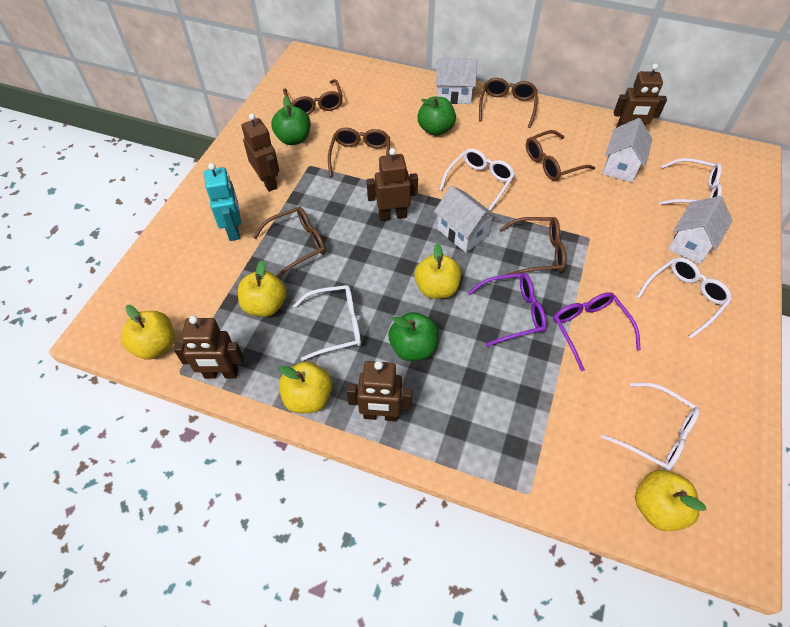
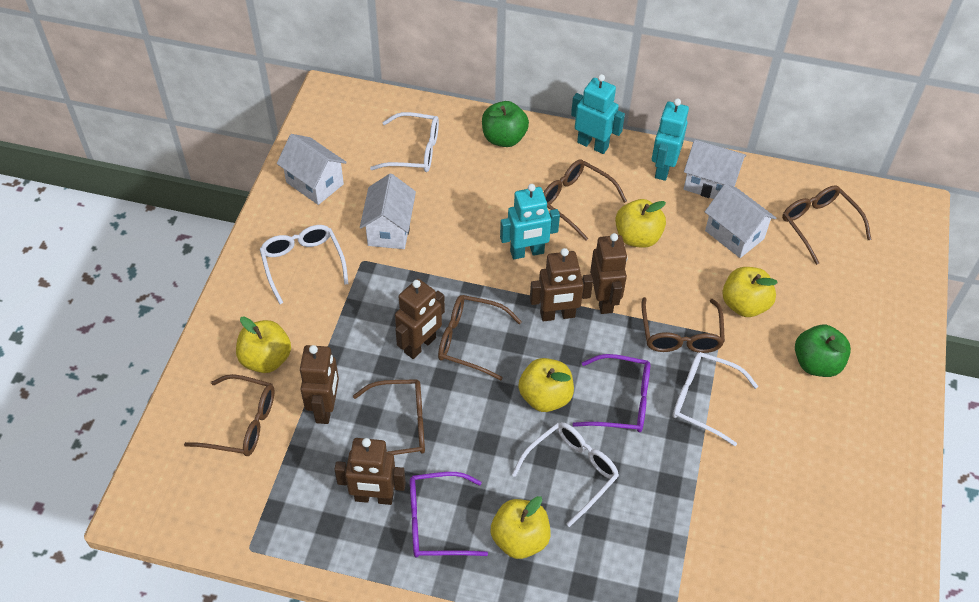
green apple: 3 -> 2
turquoise robot: 1 -> 3
white glasses: 5 -> 4

